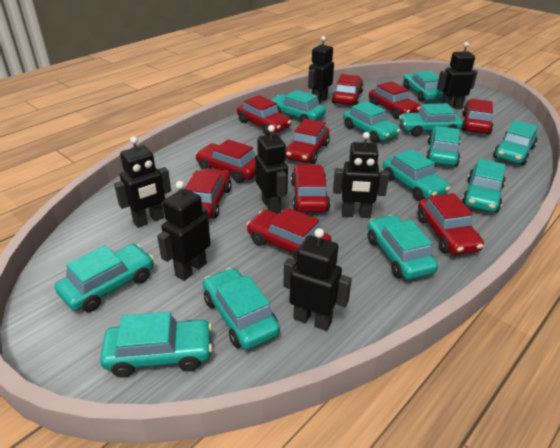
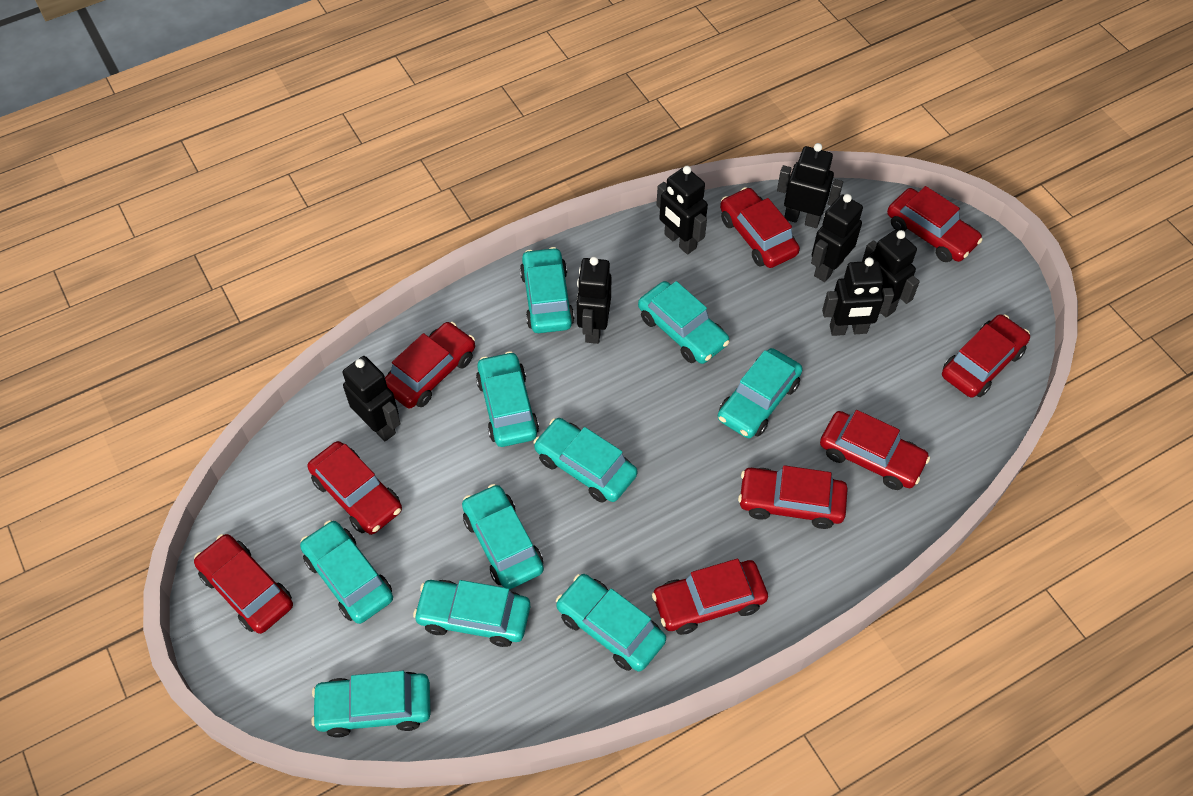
red car: 10 -> 9
turquoise car: 12 -> 10

